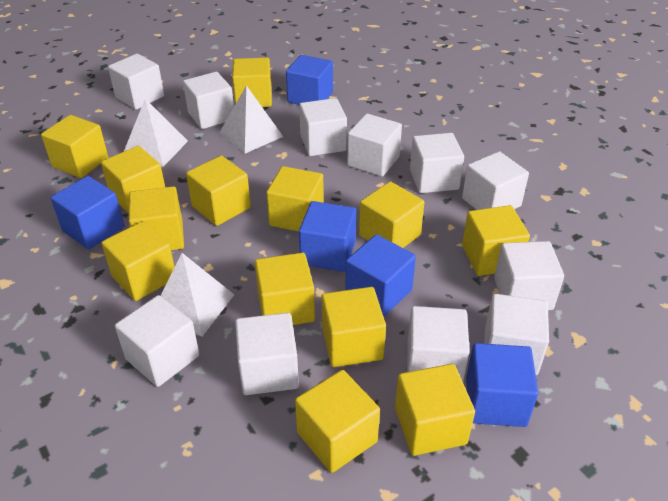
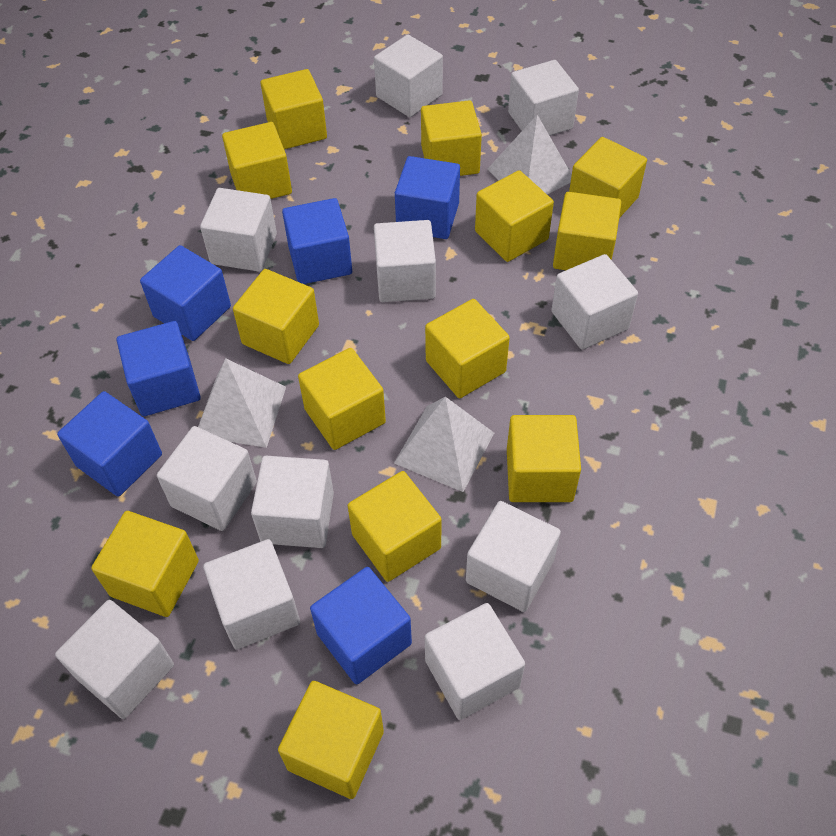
blue cube: 5 -> 6

